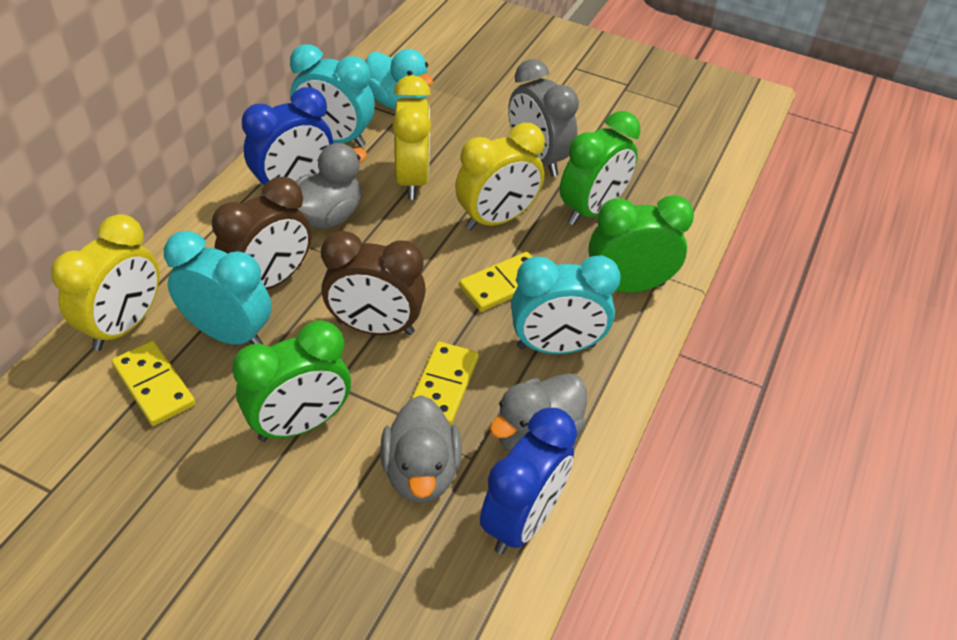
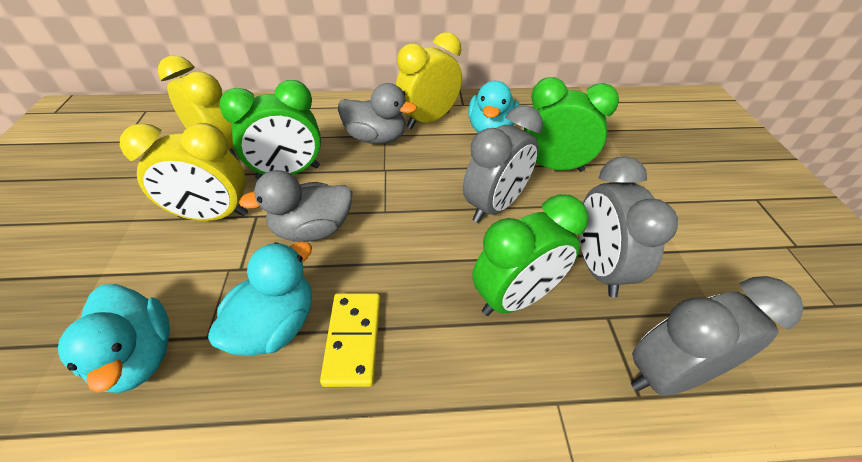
blue clock: 2 -> 0
brown clock: 2 -> 0
grey clock: 1 -> 3
grey duck: 3 -> 2
turquoise clock: 3 -> 0
turquoise duck: 1 -> 3
yellow domino: 3 -> 1

